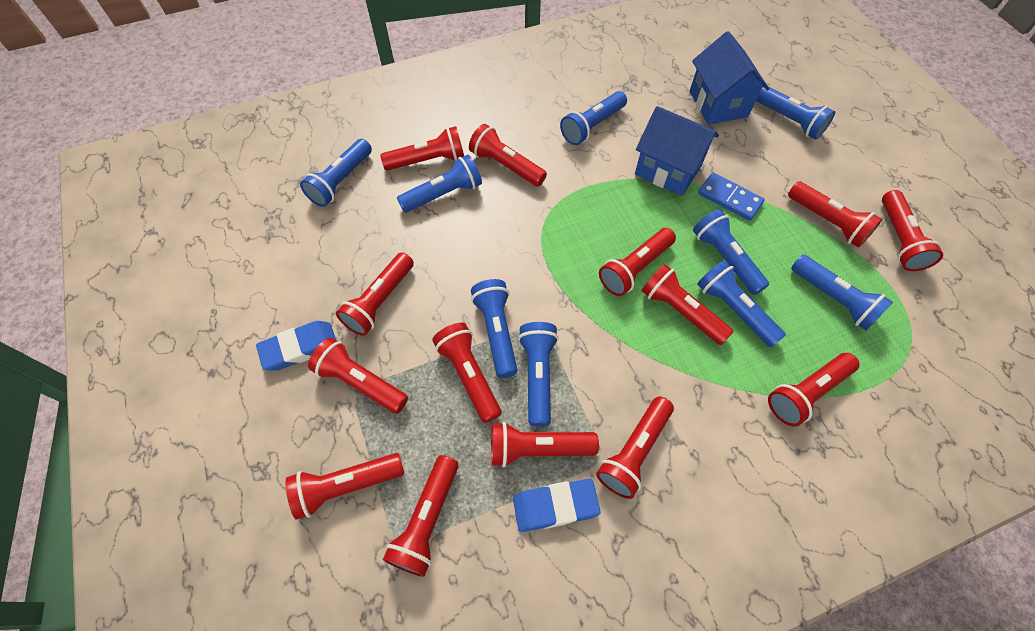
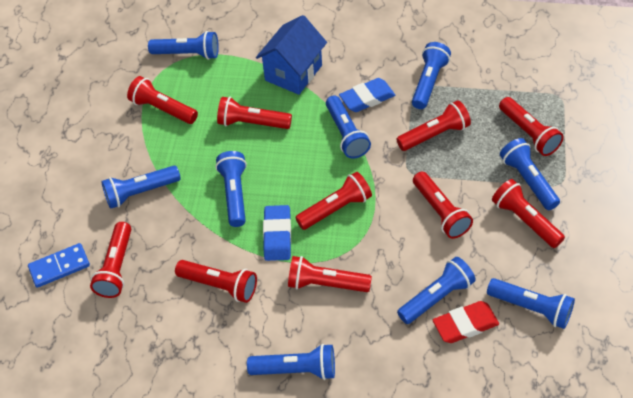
blue house: 2 -> 1
red eraser: 0 -> 1
red flashlight: 14 -> 10

